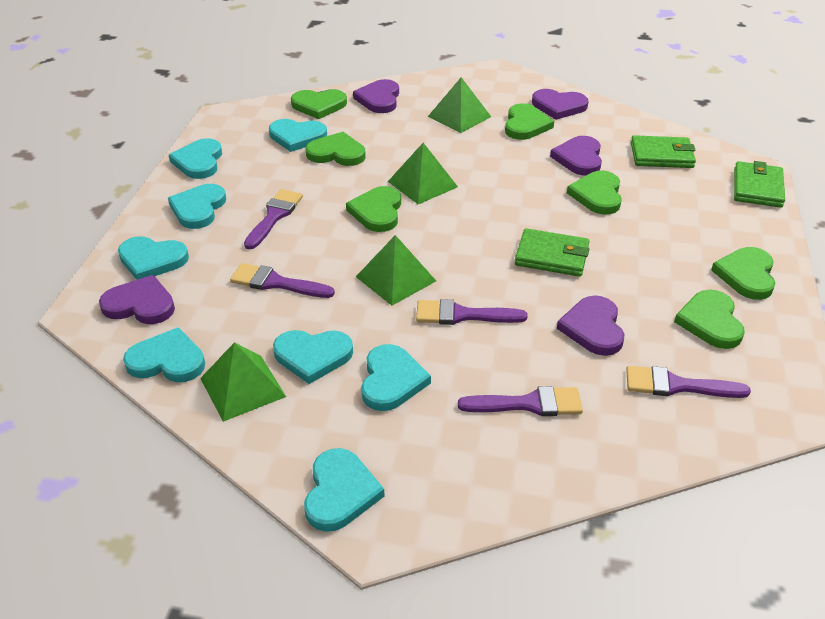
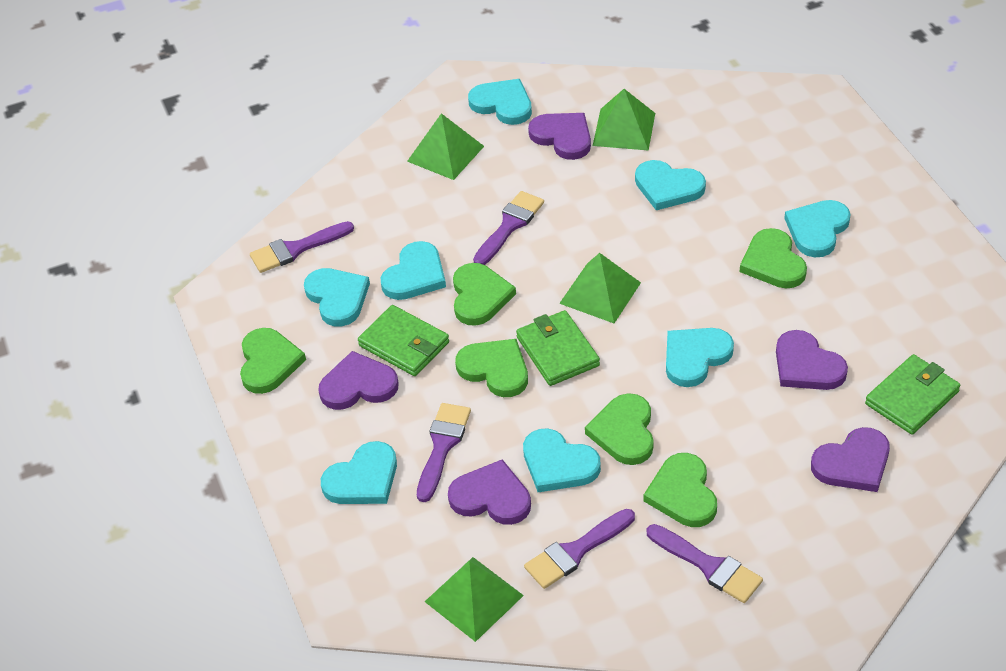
green heart: 7 -> 6

